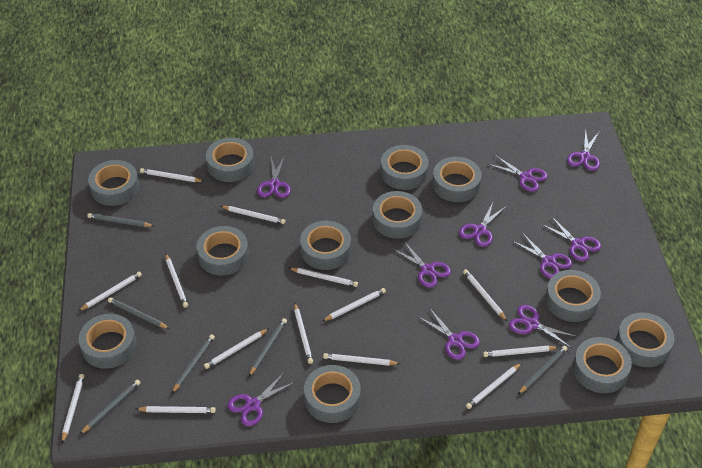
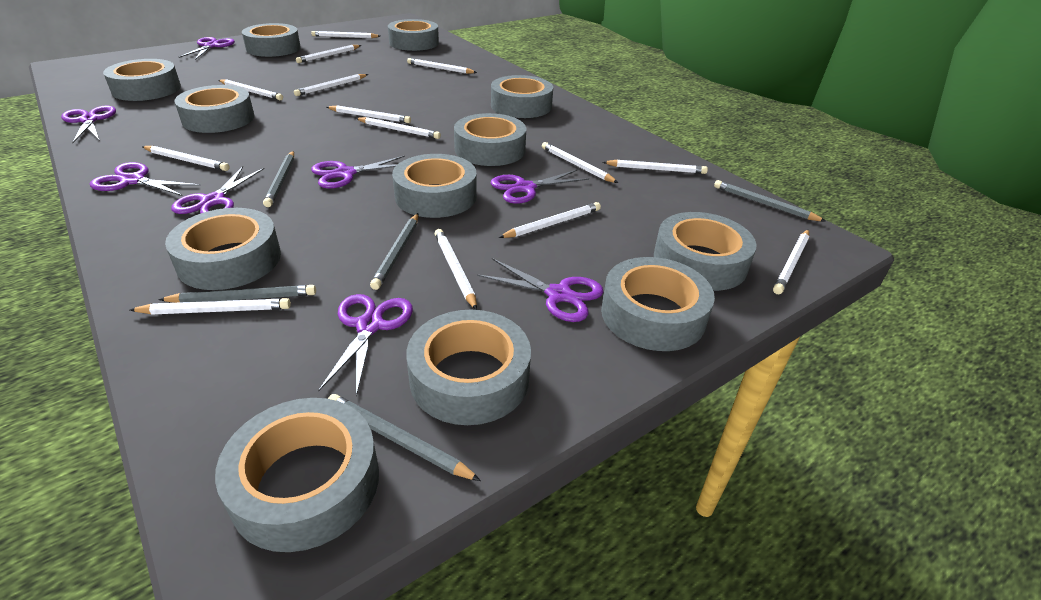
grey pencil: 6 -> 5
purple scissors: 10 -> 8

